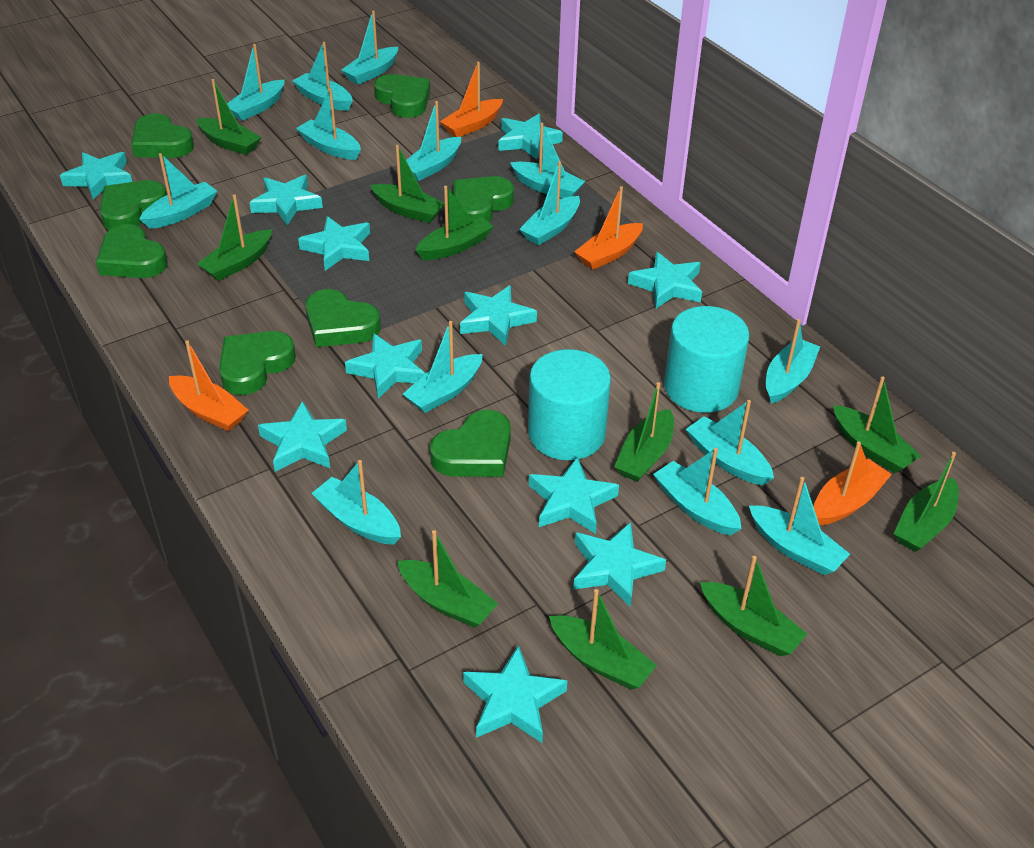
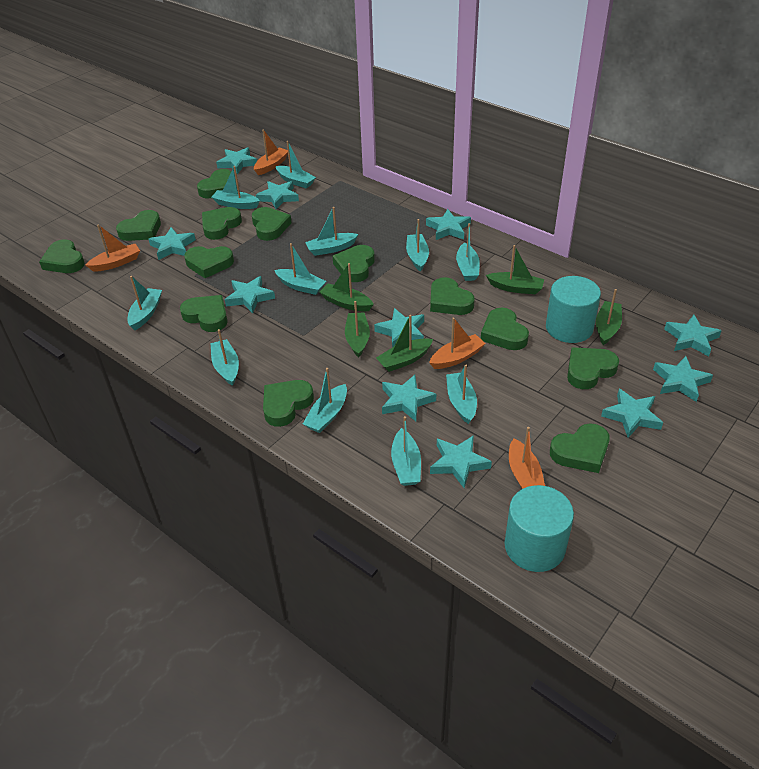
green boat: 10 -> 5
green heart: 8 -> 13
turquoise boat: 14 -> 11

